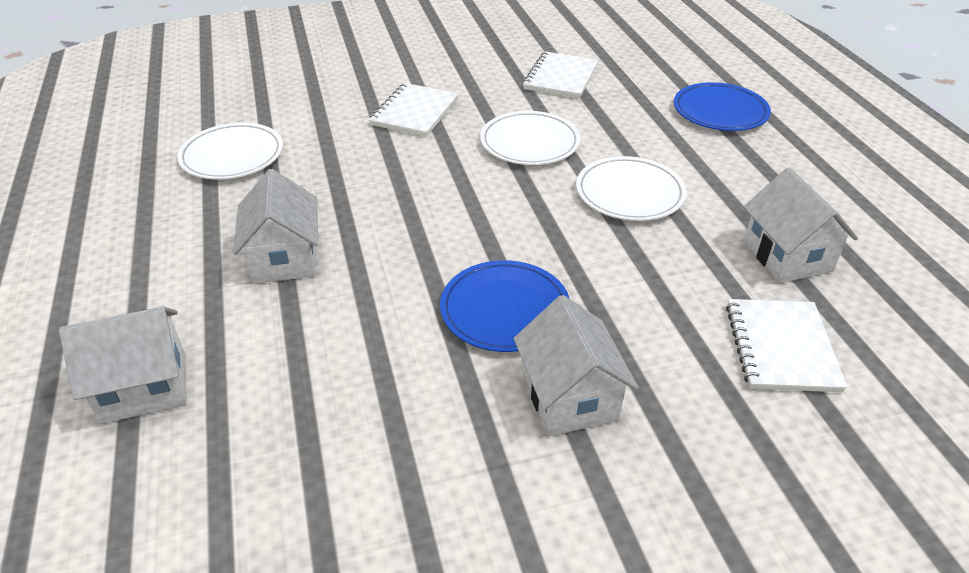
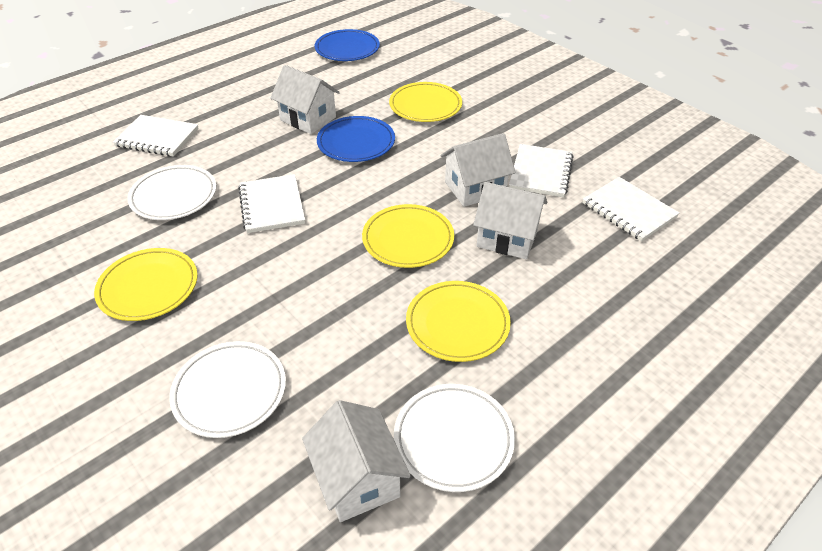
white notebook: 3 -> 4
yellow plate: 0 -> 4

